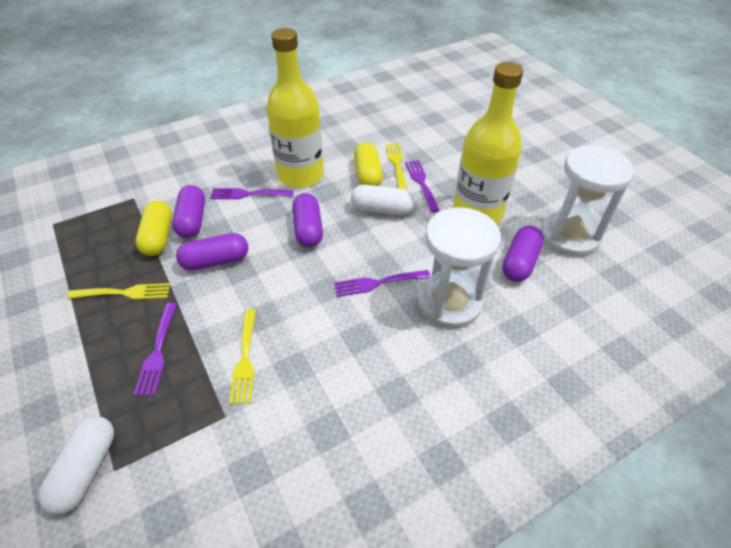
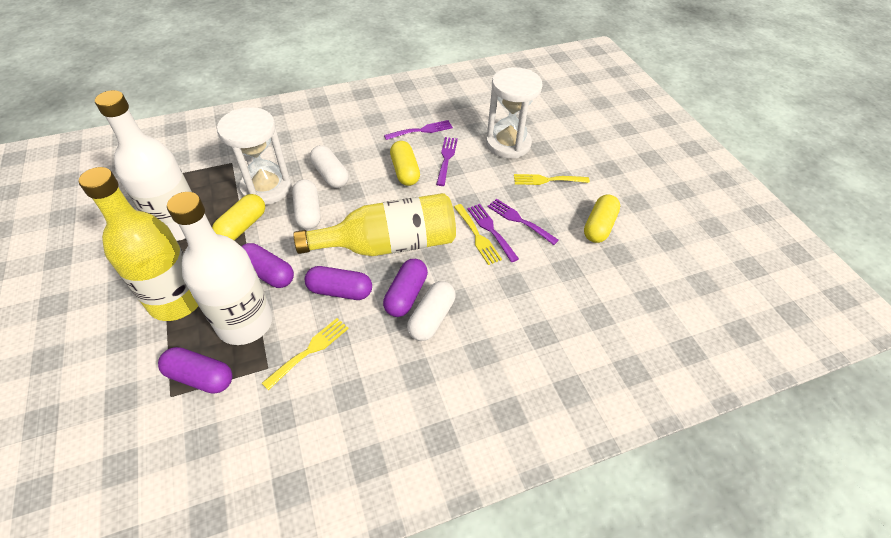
white bottle: 0 -> 2
white capsule: 2 -> 3
yellow capsule: 2 -> 3

